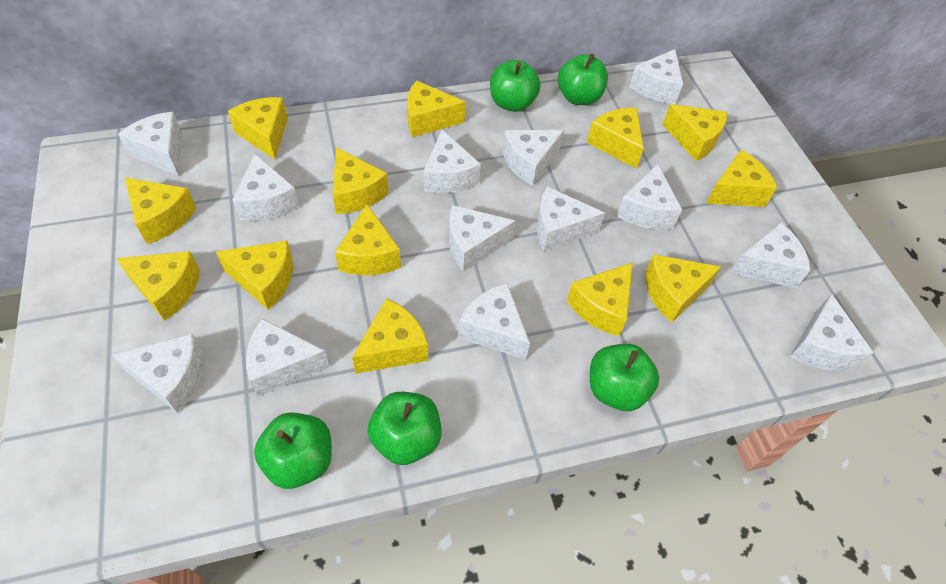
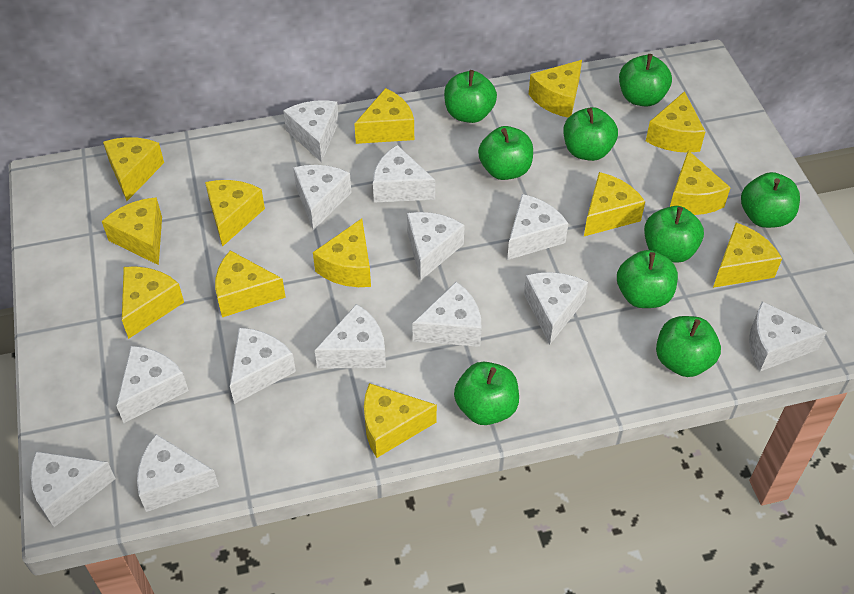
green apple: 5 -> 9

